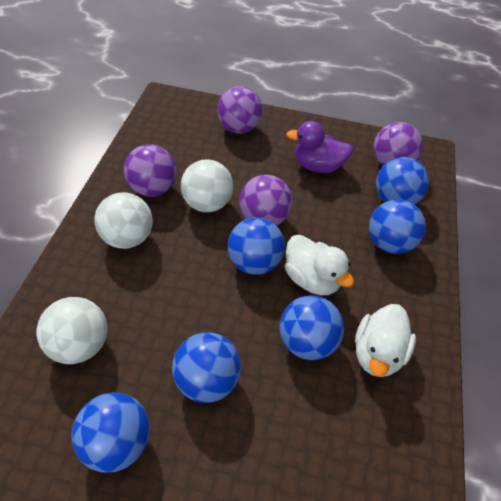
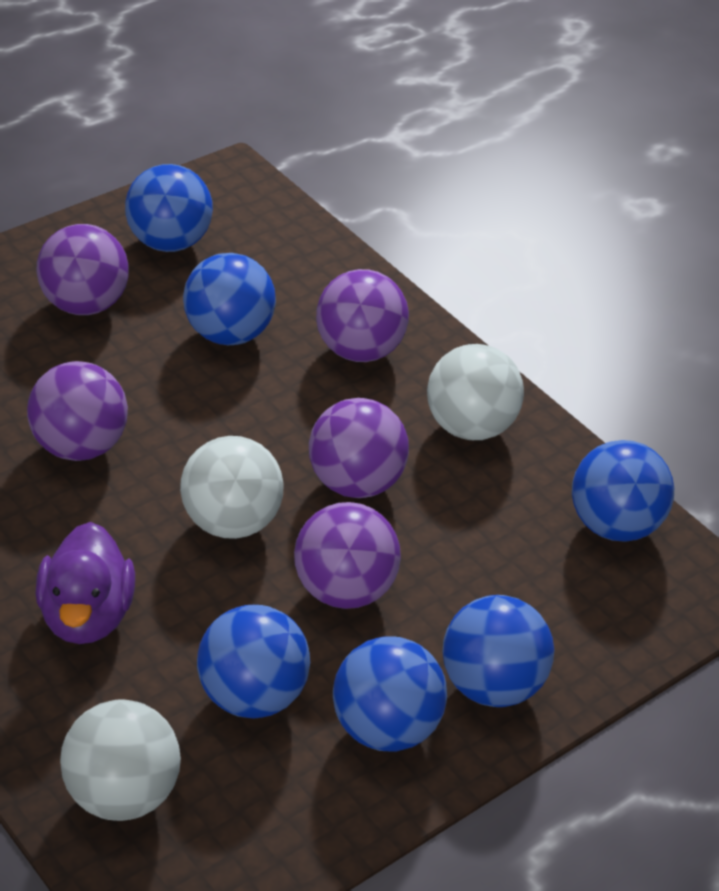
purple ball: 4 -> 5
white duck: 2 -> 0

